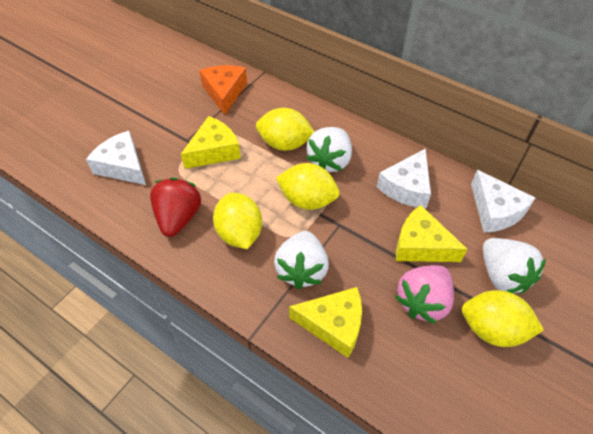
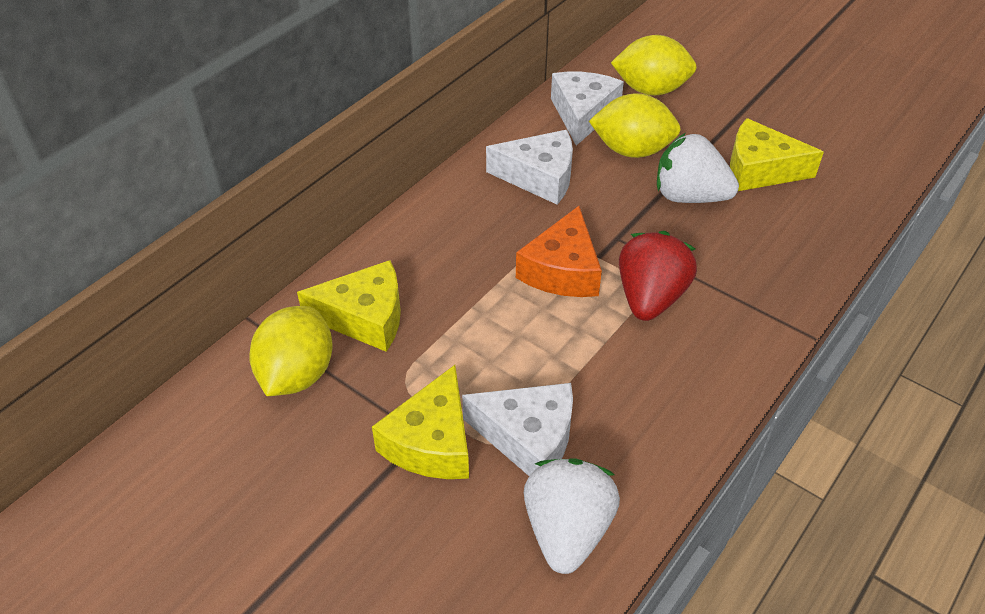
pink strawberry: 1 -> 0
white strawberry: 3 -> 2
yellow lemon: 4 -> 3

